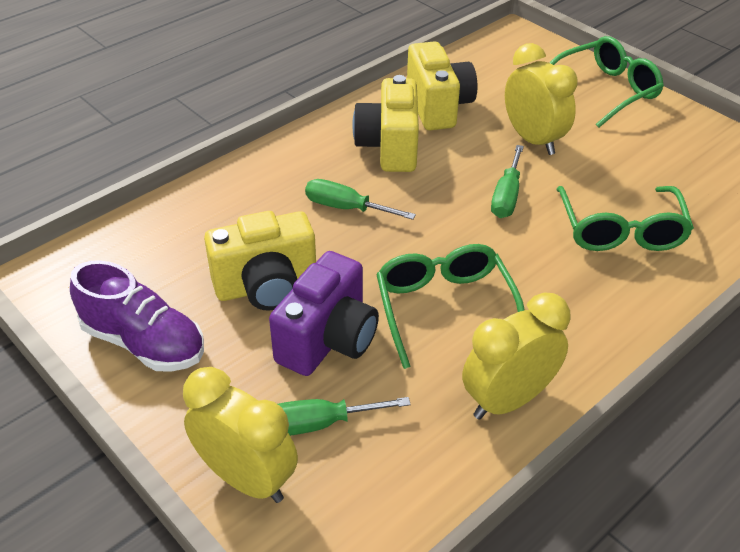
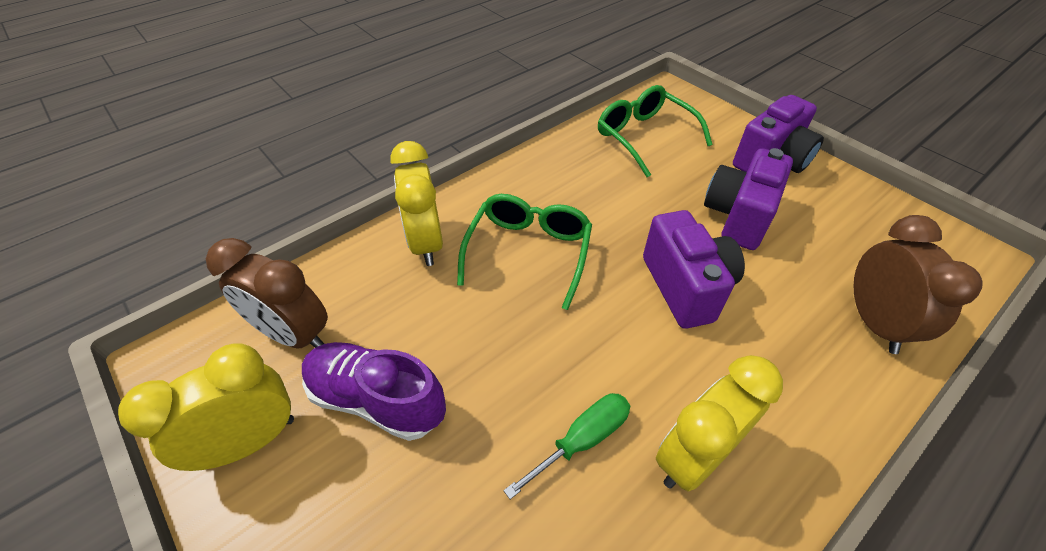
brown clock: 0 -> 2
green glasses: 3 -> 2
green screwdriver: 3 -> 1
purple camera: 1 -> 3
yellow camera: 3 -> 0

